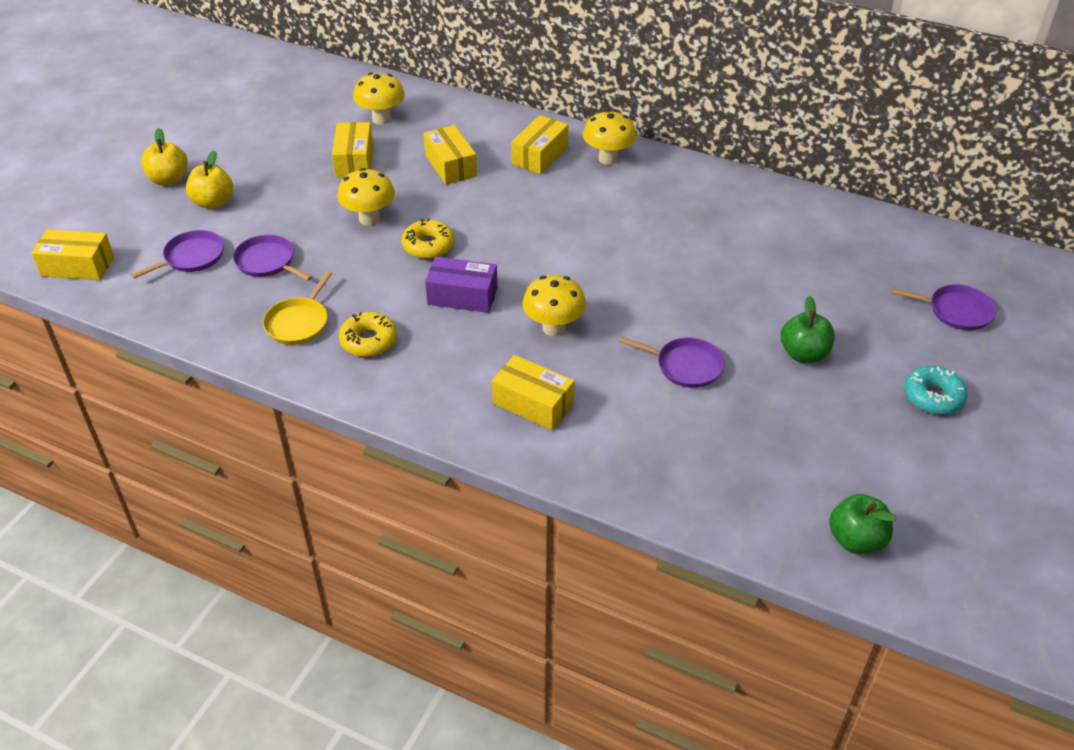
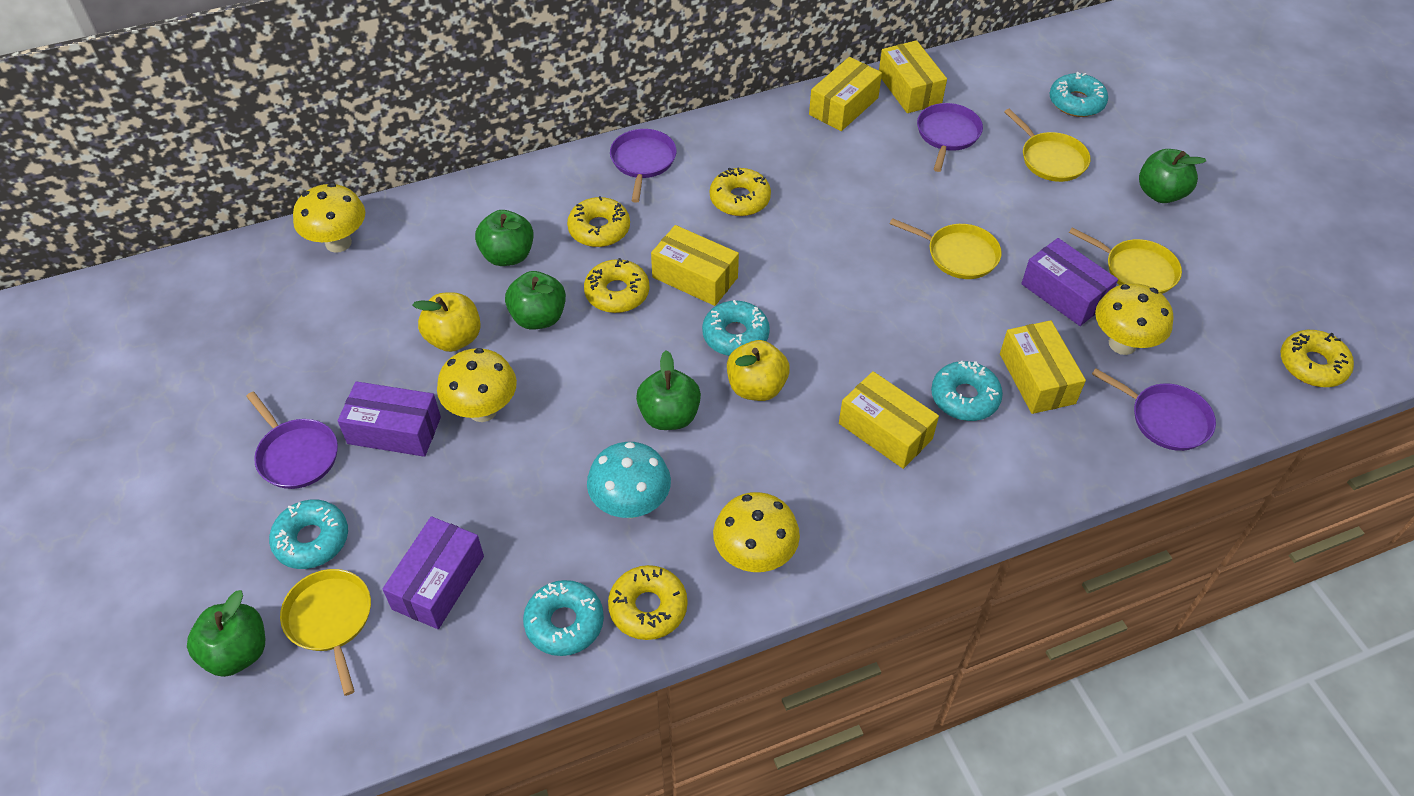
green apple: 2 -> 5
purple box: 1 -> 3
turquoise donut: 1 -> 5
turquoise mushroom: 0 -> 1
yellow donut: 2 -> 5
yellow pan: 1 -> 4

